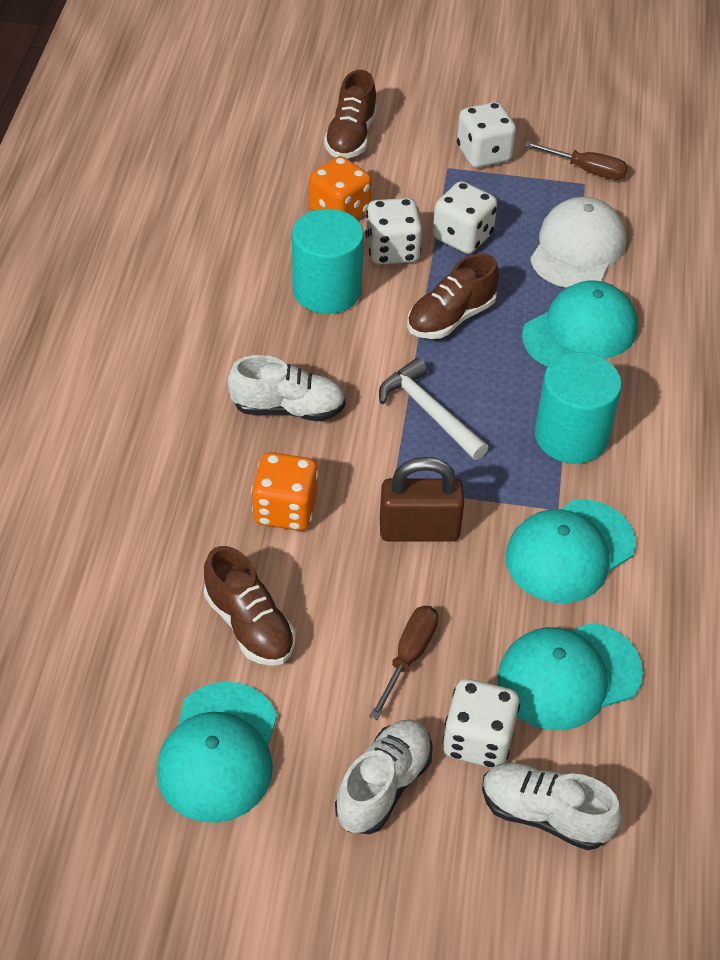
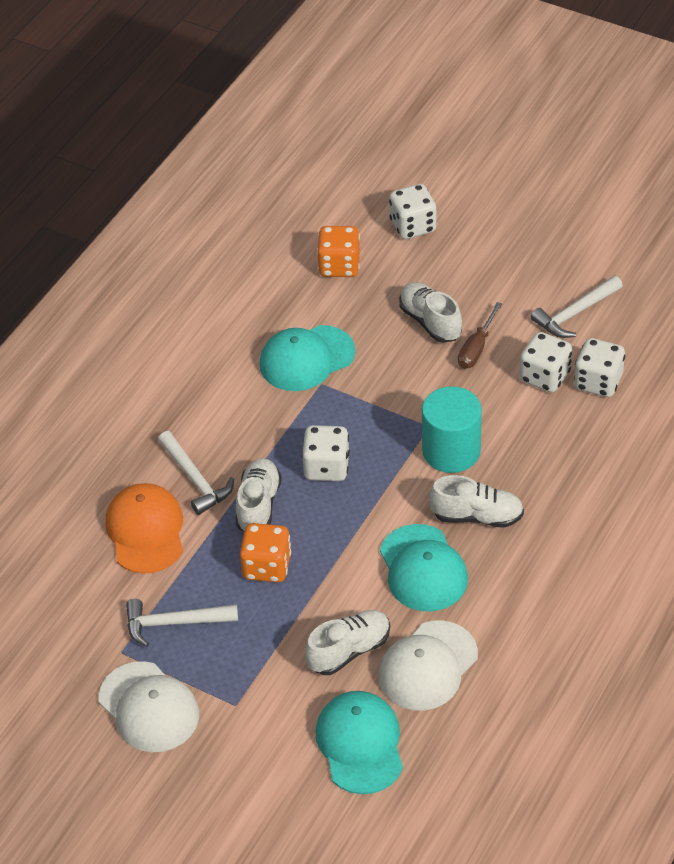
brown padlock: 1 -> 0
brown screwdriver: 2 -> 1
brown shoe: 3 -> 0
orange cap: 0 -> 1
turquoise cap: 4 -> 3
turquoise cylinder: 2 -> 1
white cap: 1 -> 2
white hammer: 1 -> 3
white shoe: 3 -> 4

